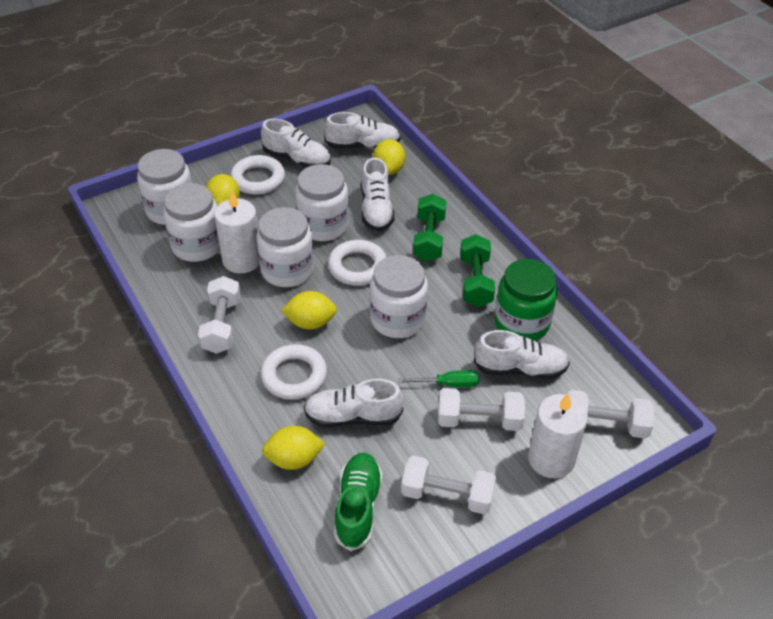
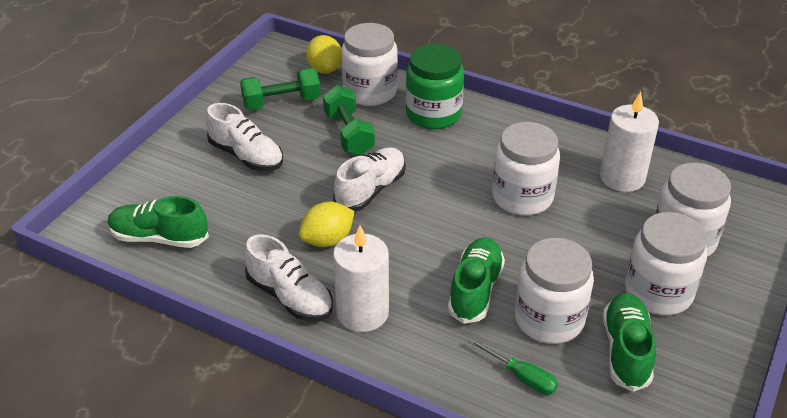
green shoe: 1 -> 3
white dumbbell: 4 -> 0
white ring: 3 -> 0
white shoe: 5 -> 3
yellow lemon: 4 -> 2

